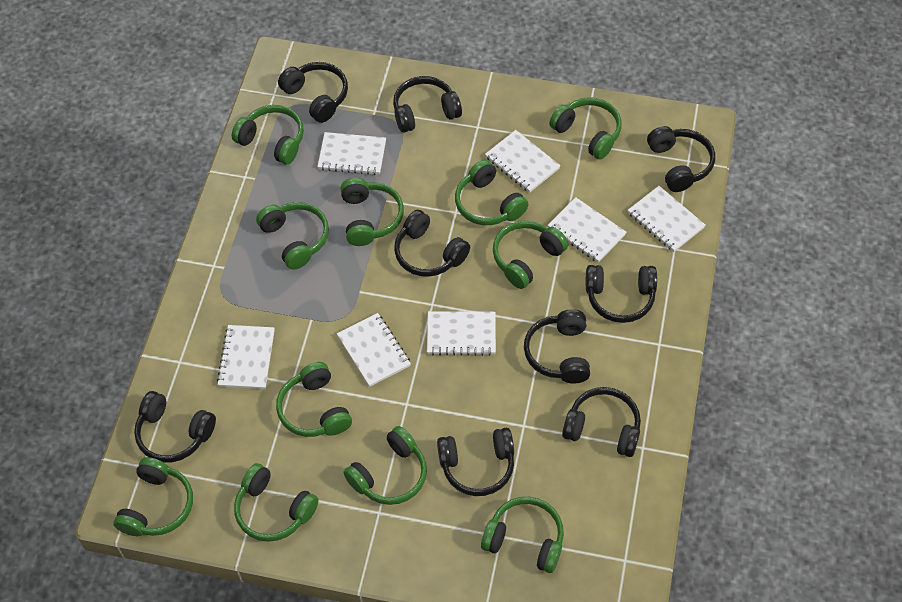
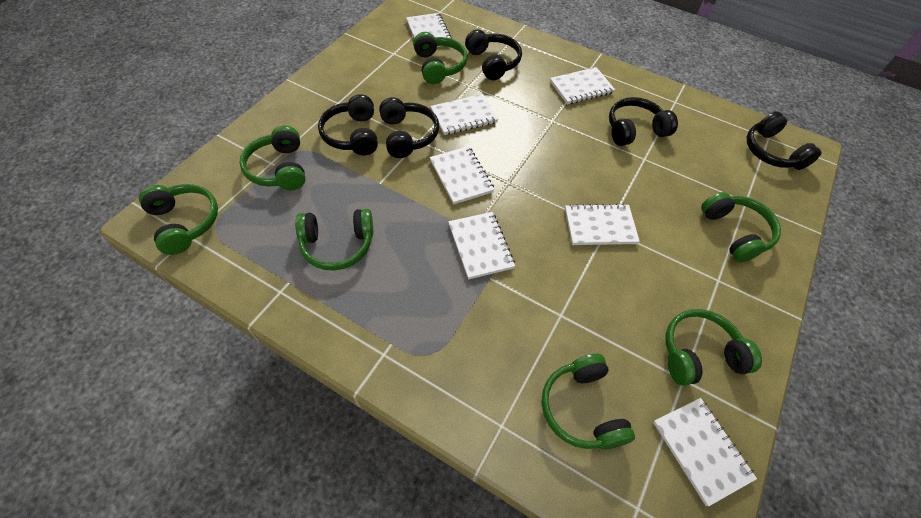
black headphones: 9 -> 5
green headphones: 11 -> 7

